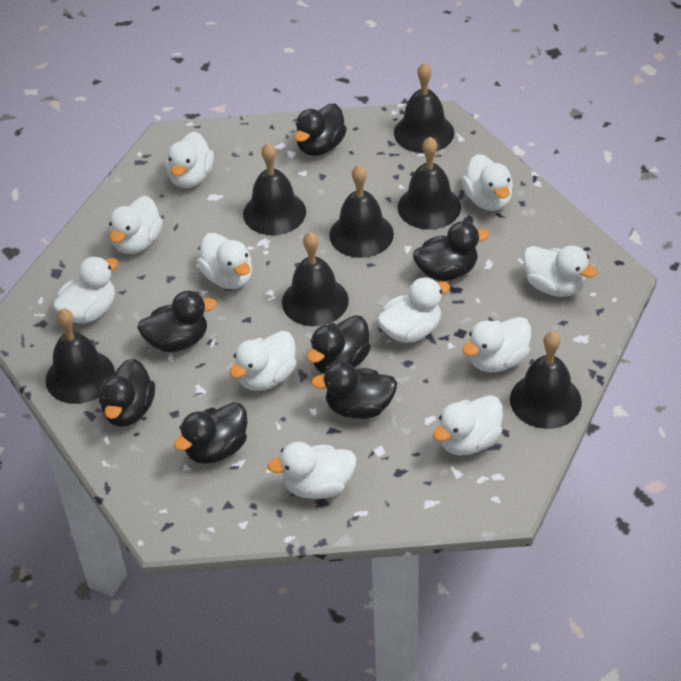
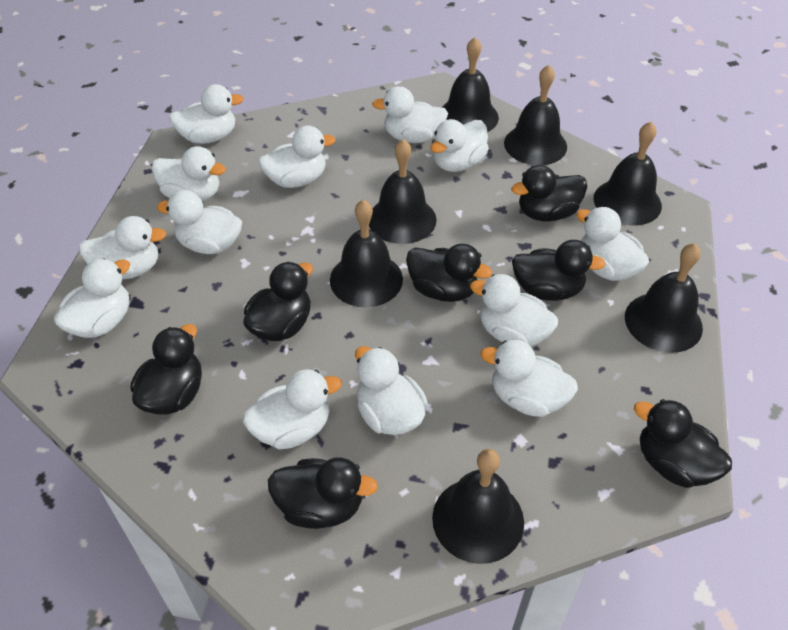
white duck: 11 -> 13

